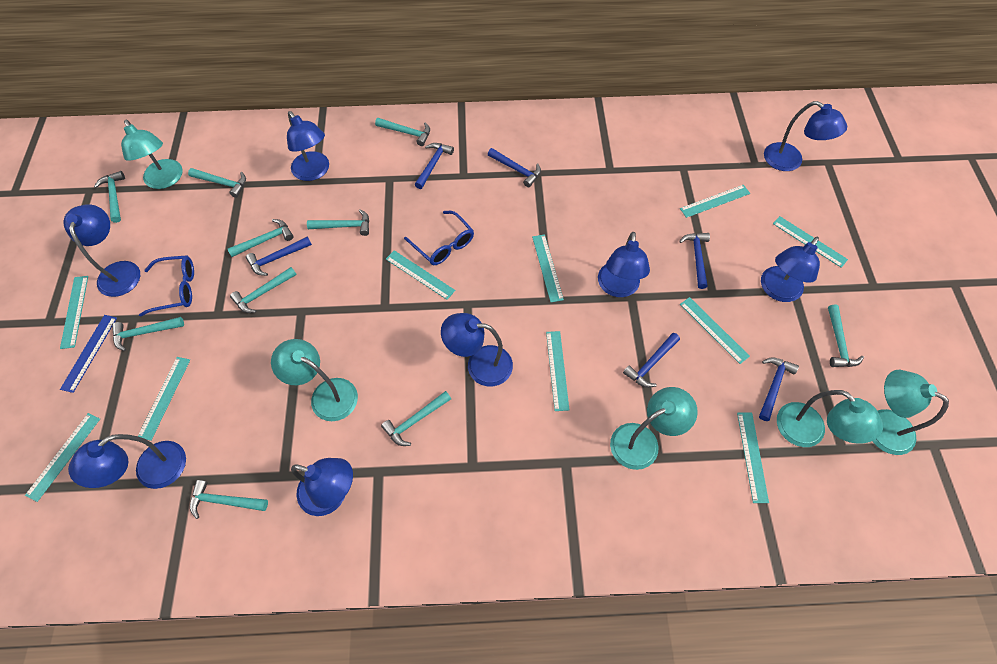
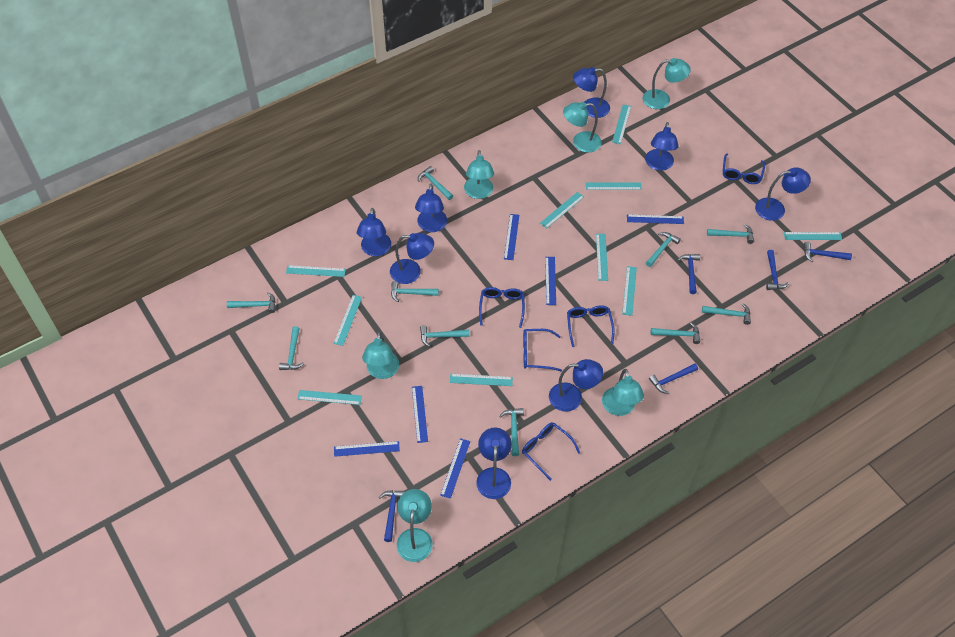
blue glasses: 2 -> 5
blue hammer: 6 -> 5
blue ruler: 1 -> 6
turquoise lamp: 5 -> 6

